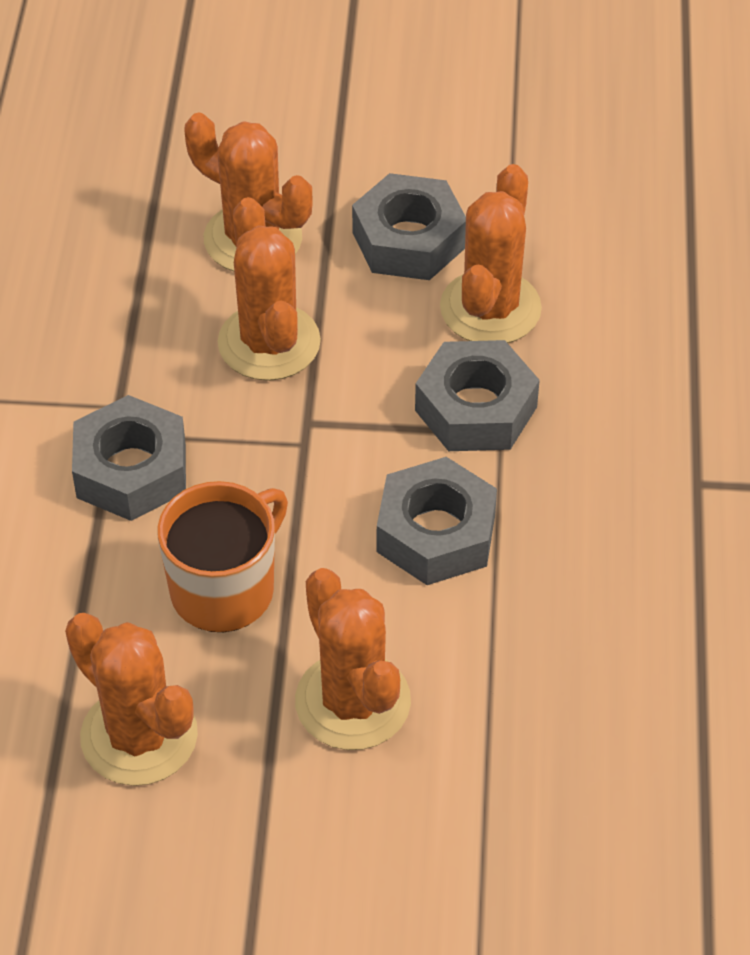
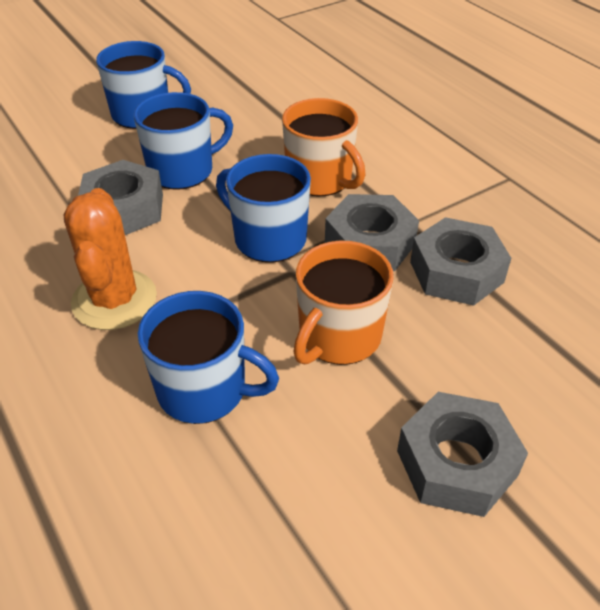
blue mug: 0 -> 4
orange cactus: 5 -> 1
orange mug: 1 -> 2

